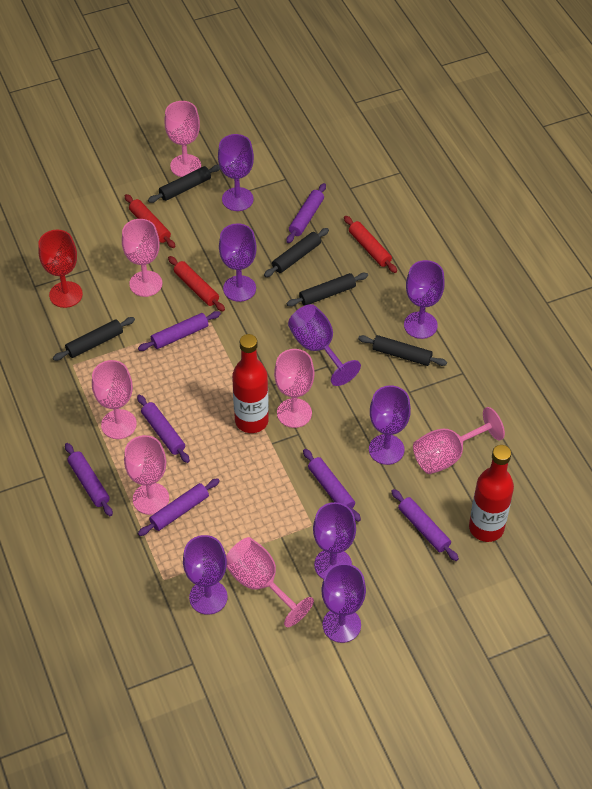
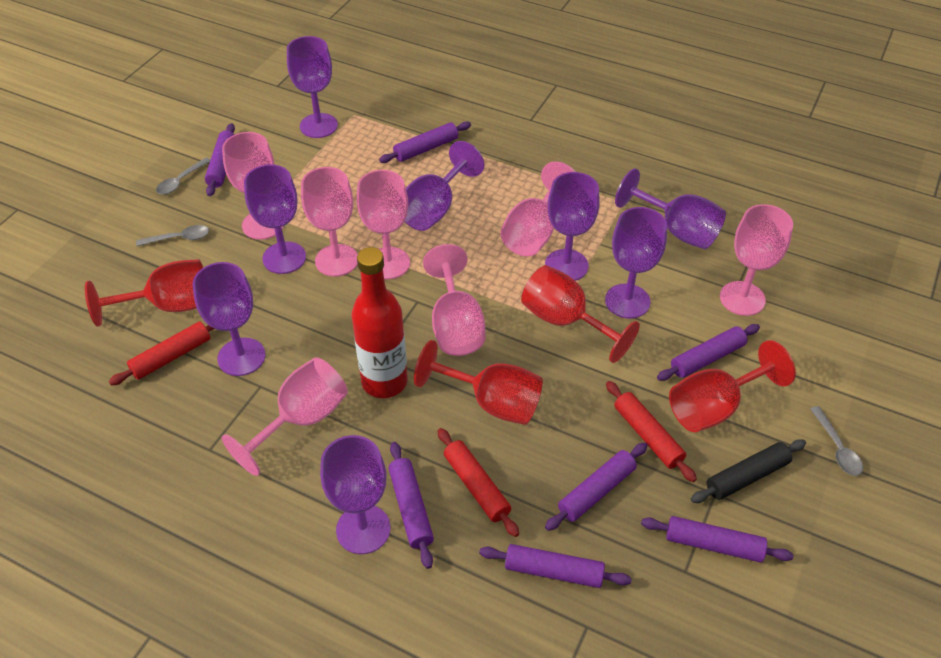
black rolling pin: 5 -> 1
grey spoon: 0 -> 3
red bottle: 2 -> 1
red goblet: 1 -> 4

